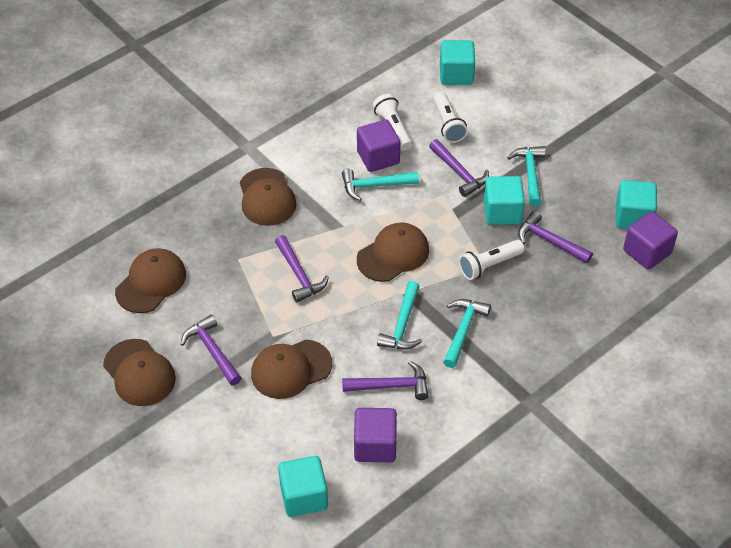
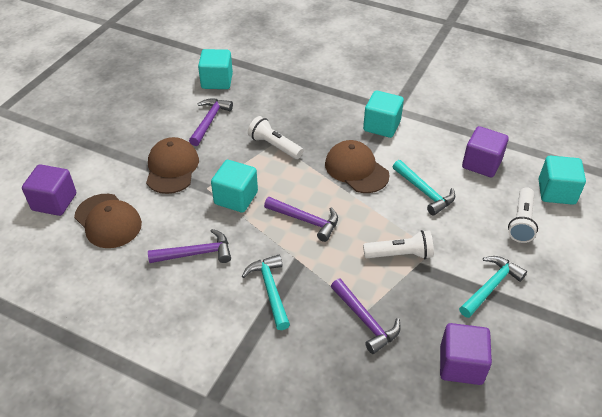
brown cap: 5 -> 3
purple hammer: 5 -> 4
turquoise hammer: 4 -> 3

